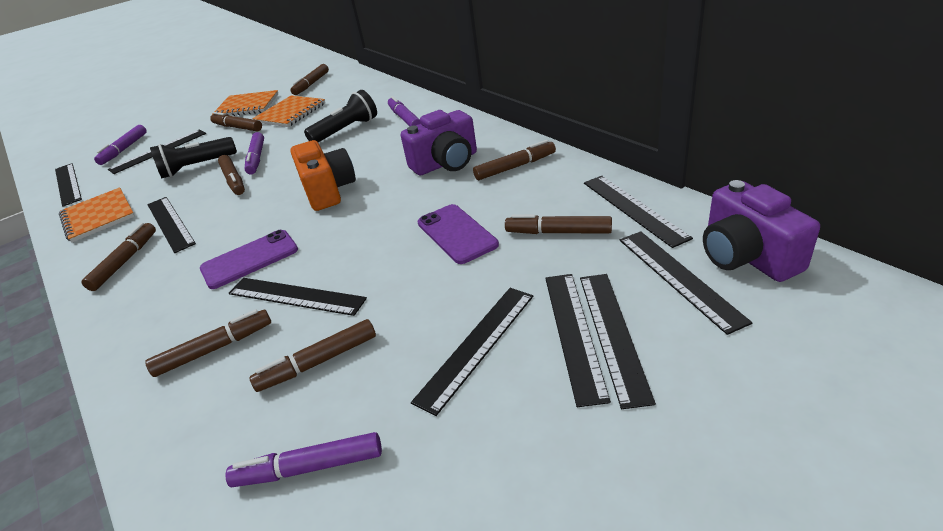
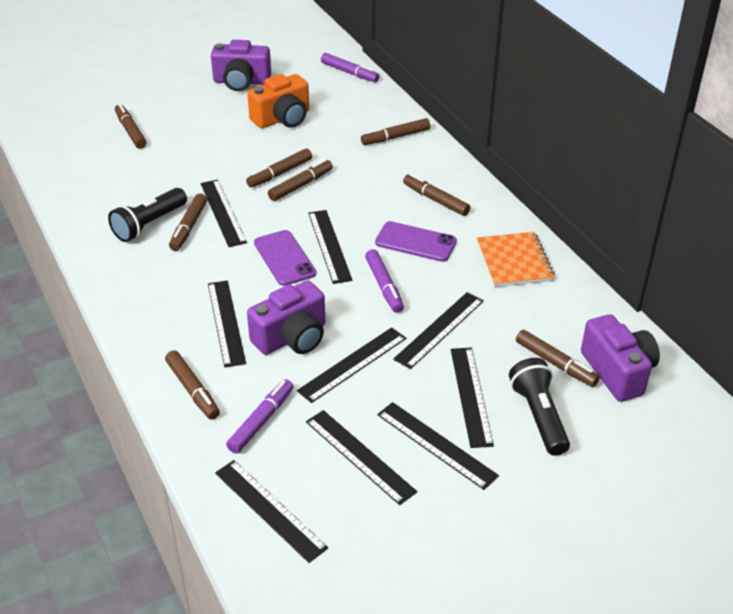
orange notebook: 3 -> 1
purple camera: 2 -> 3
purple marker: 4 -> 3

